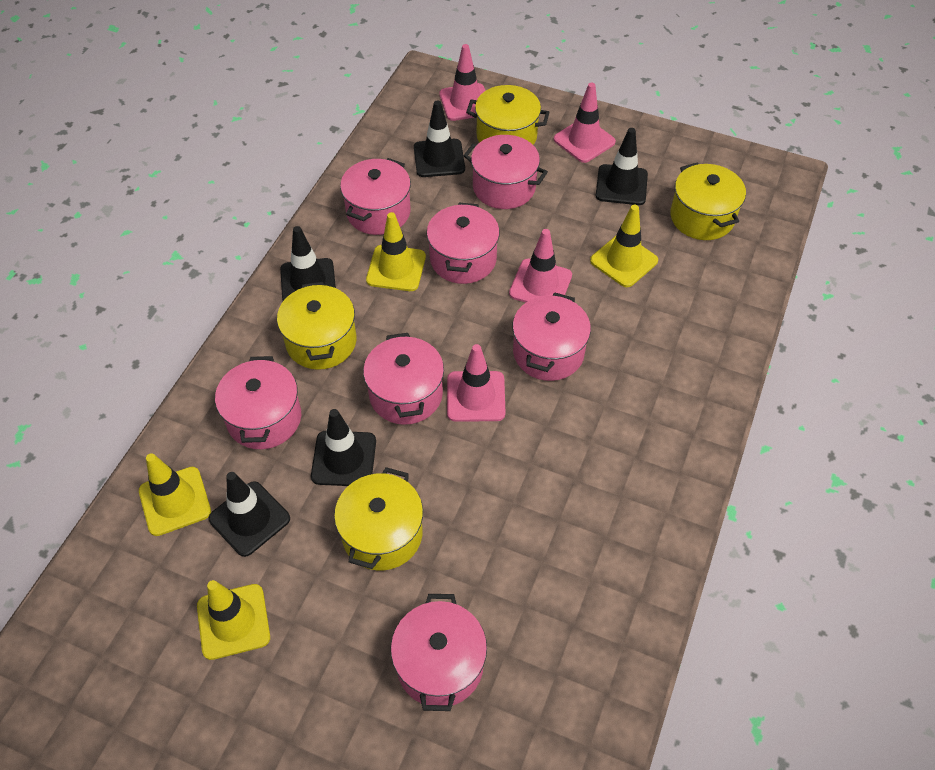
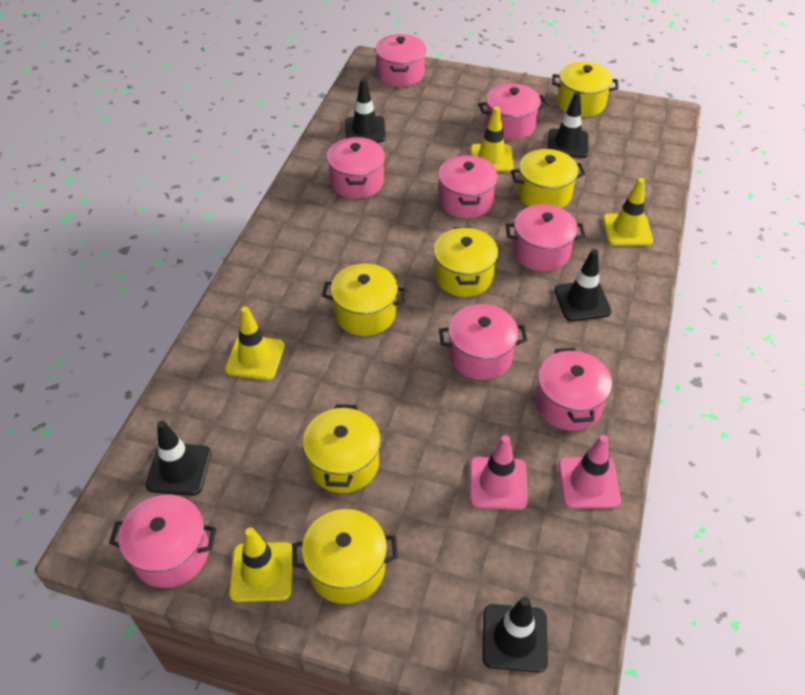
pink pot: 7 -> 8
pink traffic cone: 4 -> 2
yellow pot: 4 -> 6

